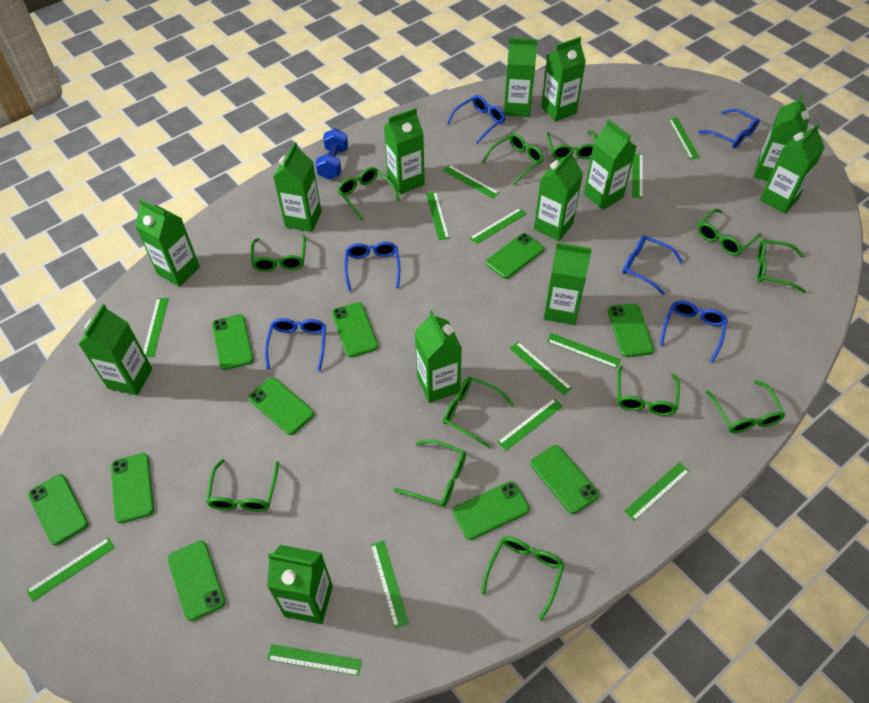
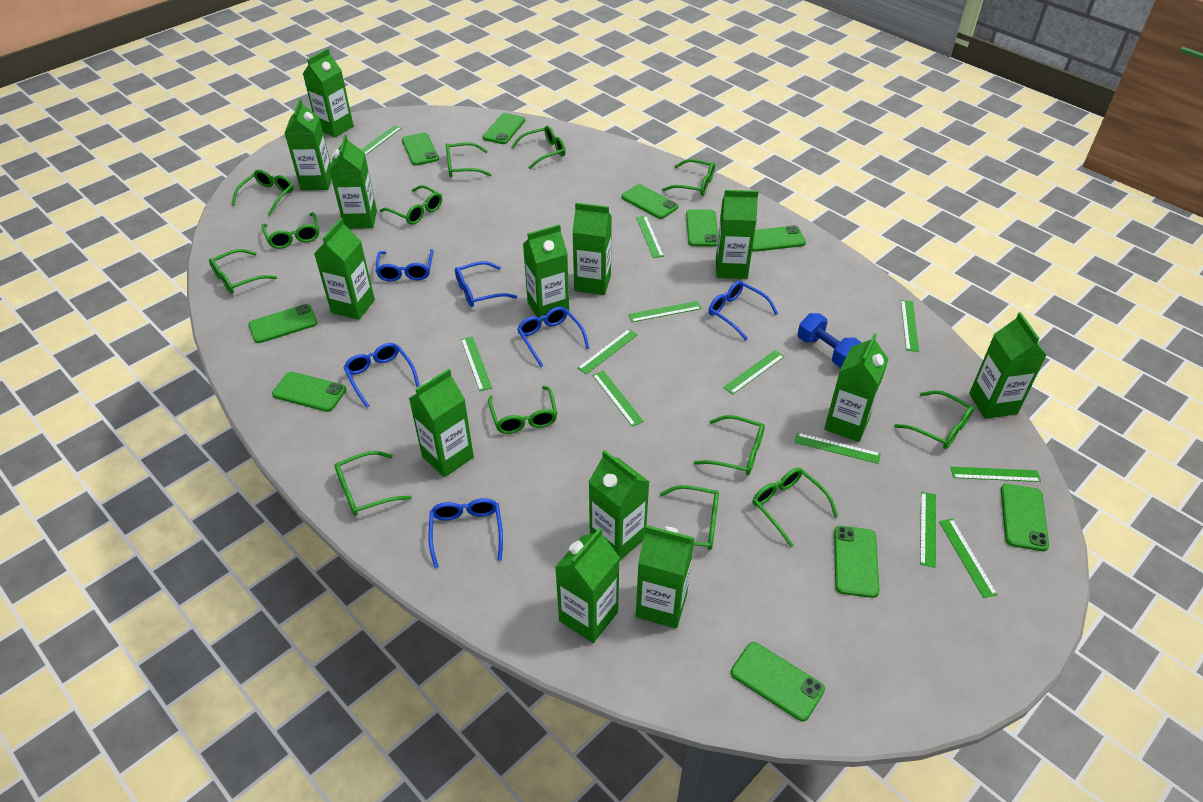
green glasses: 12 -> 13
green ruler: 13 -> 12

